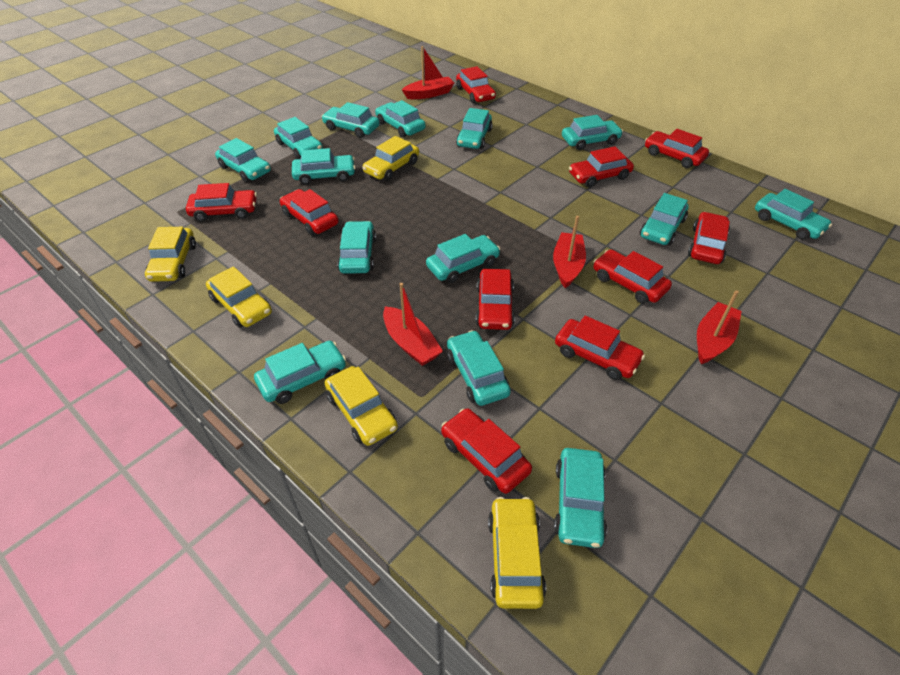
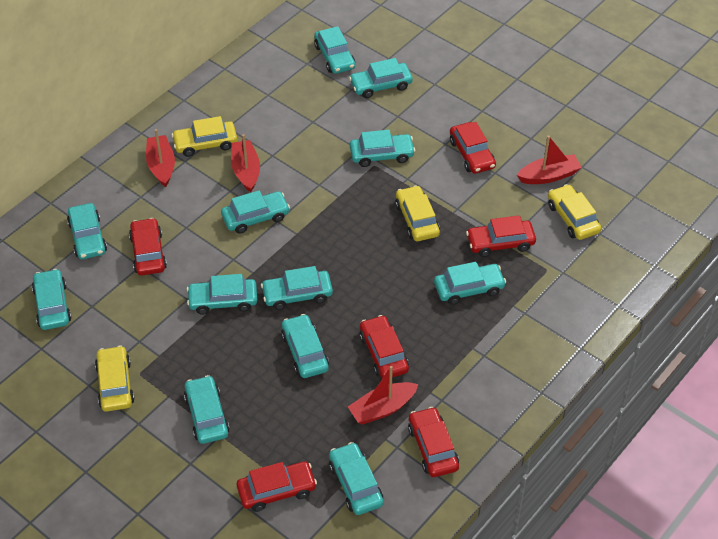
red car: 10 -> 6
turquoise car: 14 -> 12
yellow car: 5 -> 4

